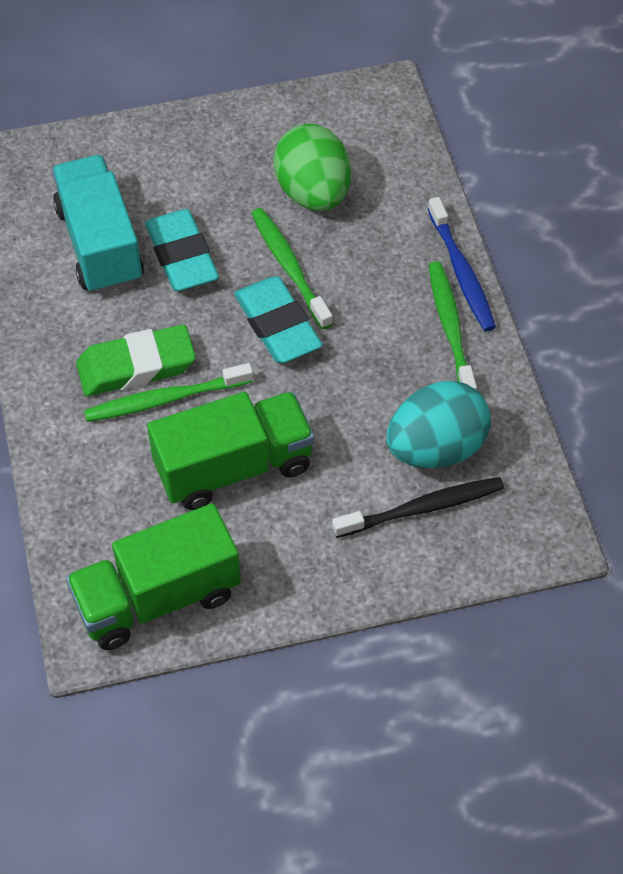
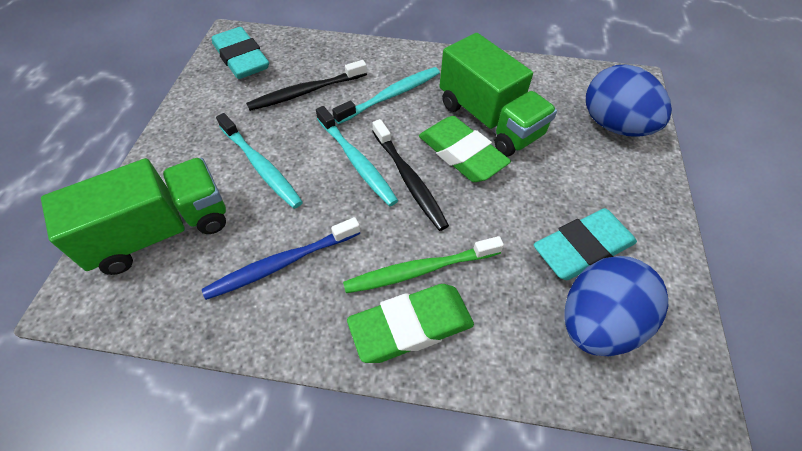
black toothbrush: 1 -> 2
blue egg: 0 -> 2
green egg: 1 -> 0
green eraser: 1 -> 2
green toothbrush: 3 -> 1
turquoise egg: 1 -> 0
turquoise toothbrush: 0 -> 3
turquoise truck: 1 -> 0

